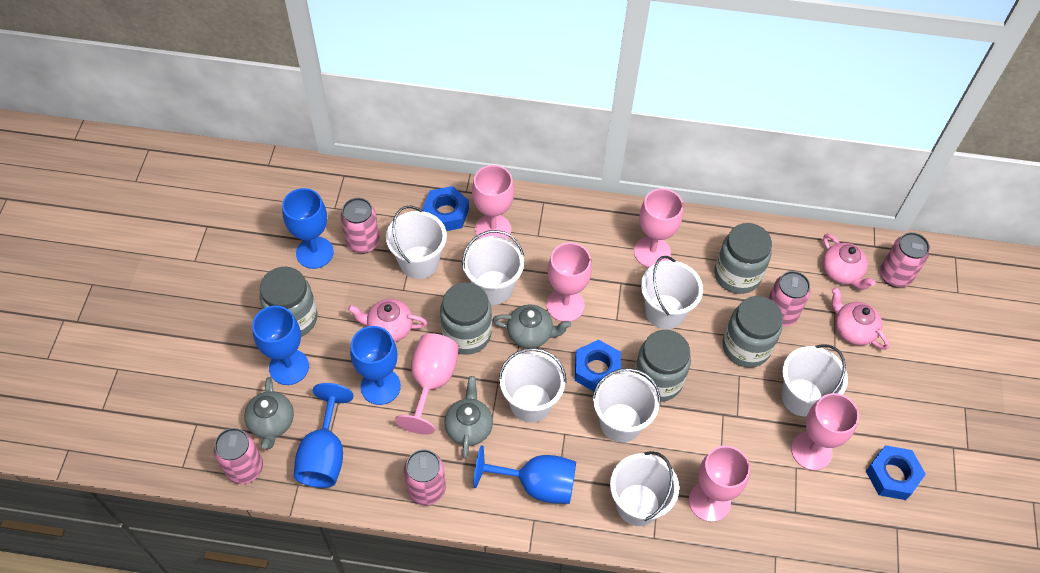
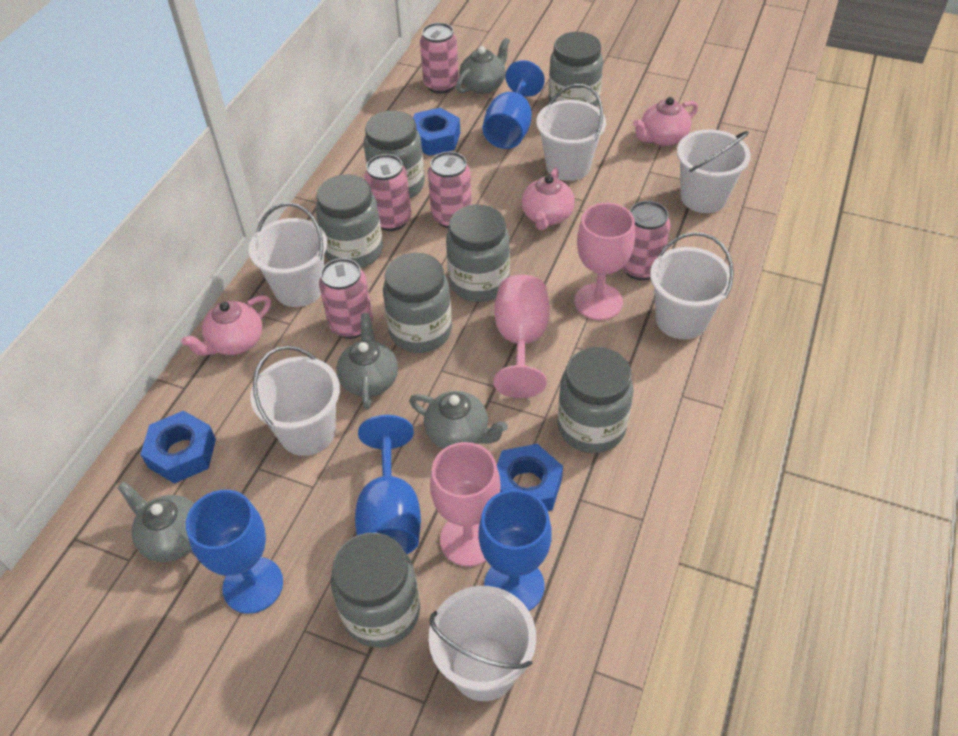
blue goblet: 5 -> 4
grey jar: 5 -> 7
grey teapot: 3 -> 4
pink goblet: 6 -> 3
white bucket: 7 -> 6

